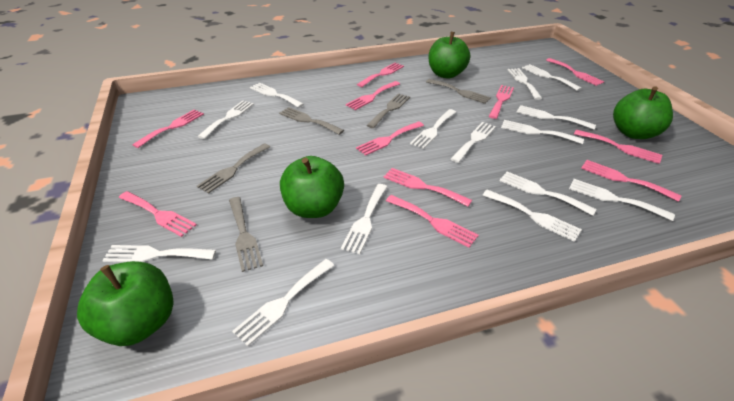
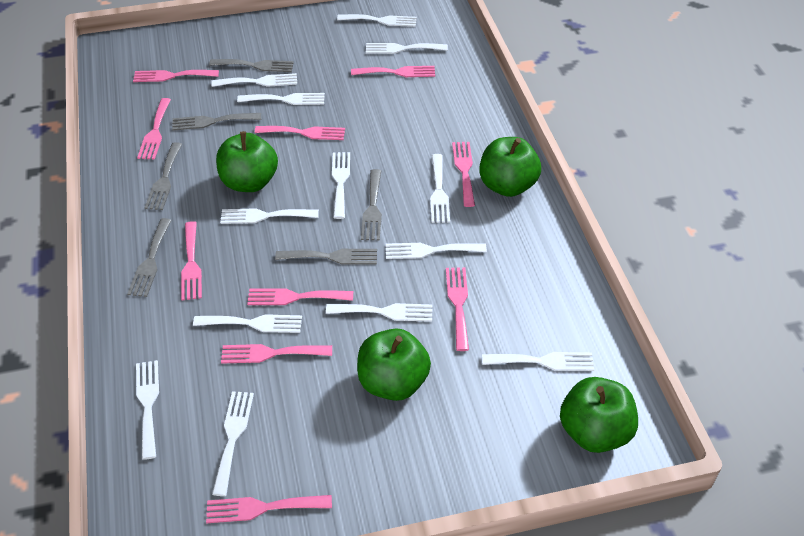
grey fork: 5 -> 6
pink fork: 11 -> 10
white fork: 14 -> 13

